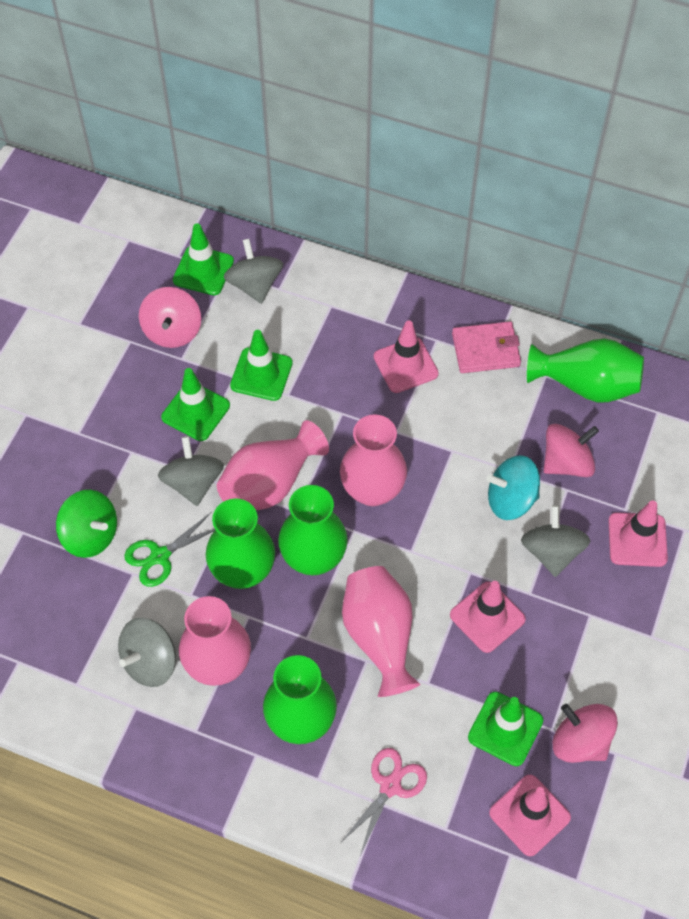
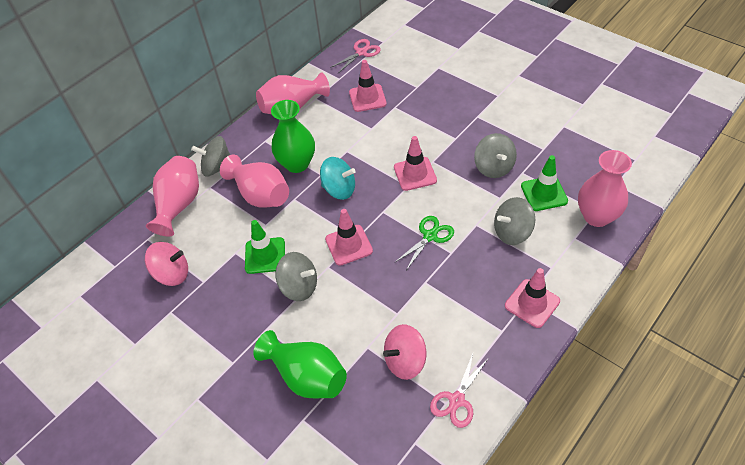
green spinning top: 1 -> 0
green traffic cone: 4 -> 2
green vase: 4 -> 2
pink scissors: 1 -> 2
pink spinning top: 3 -> 2
pink wallet: 1 -> 0

